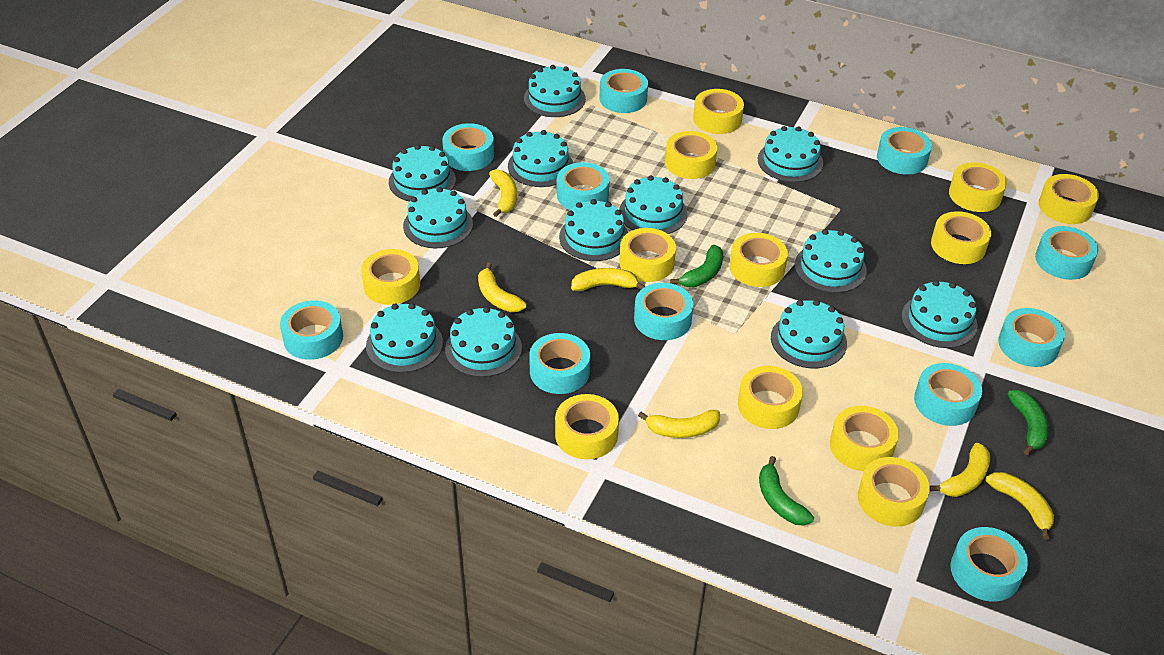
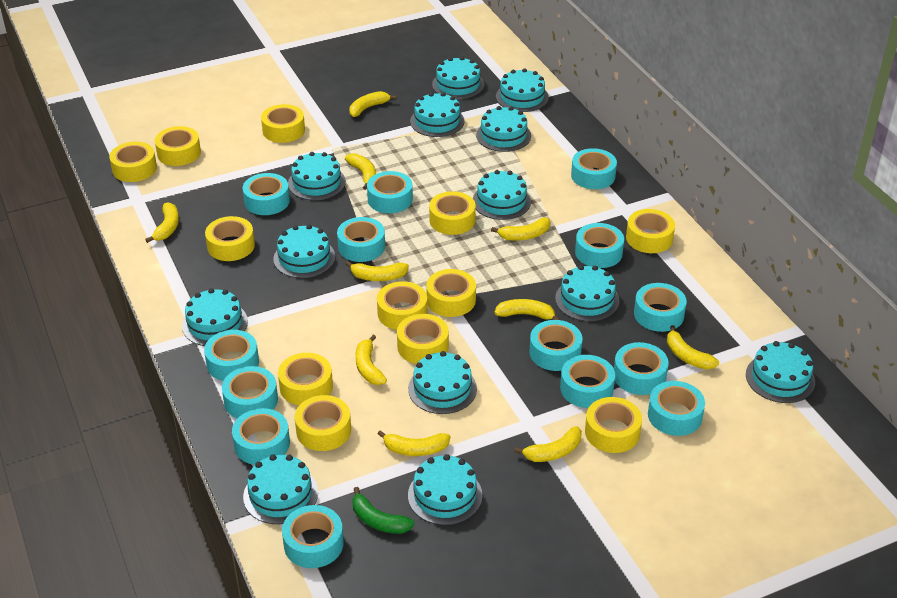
green banana: 3 -> 1
turquoise cake: 12 -> 13
turquoise tape: 11 -> 14
yellow banana: 6 -> 10

